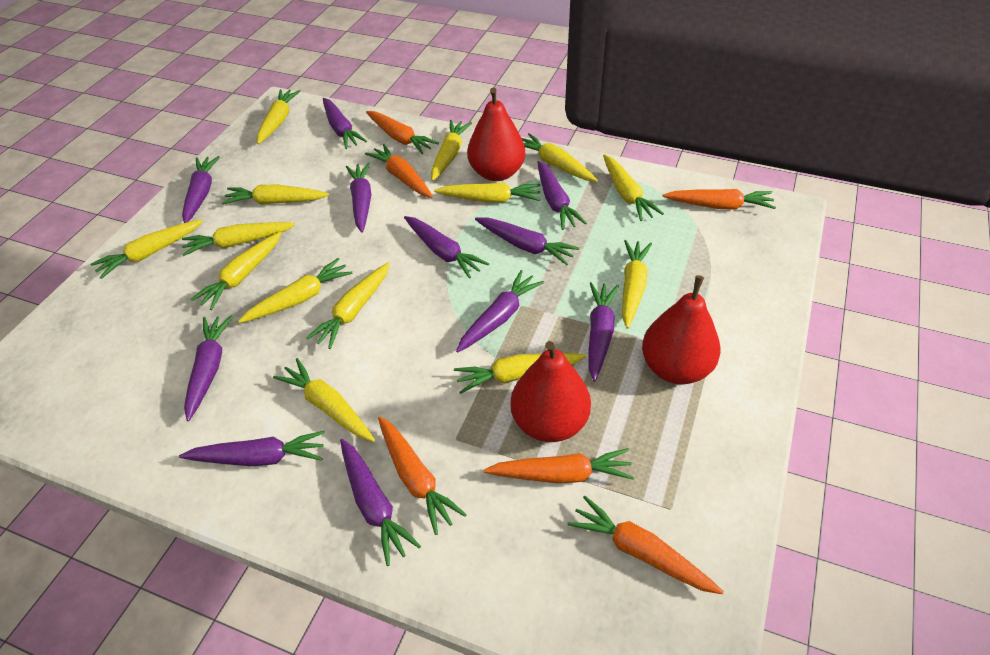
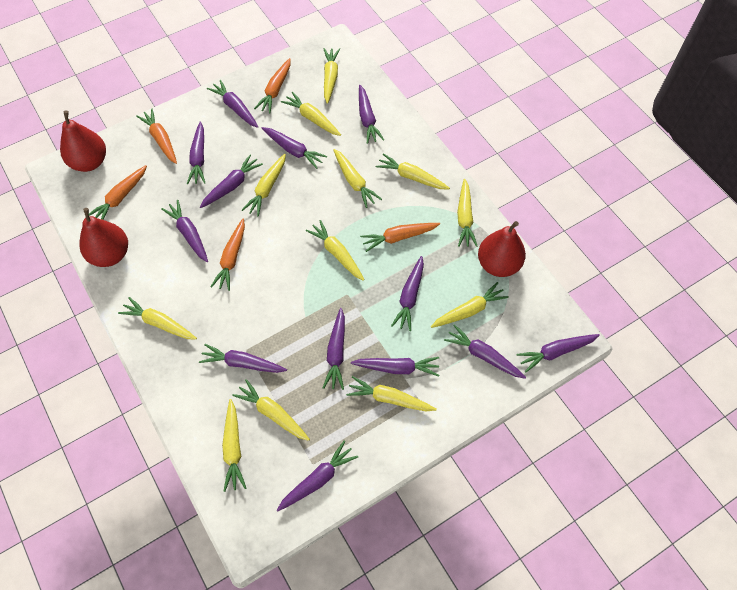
orange carrot: 6 -> 5
purple carrot: 11 -> 13
yellow carrot: 14 -> 12

